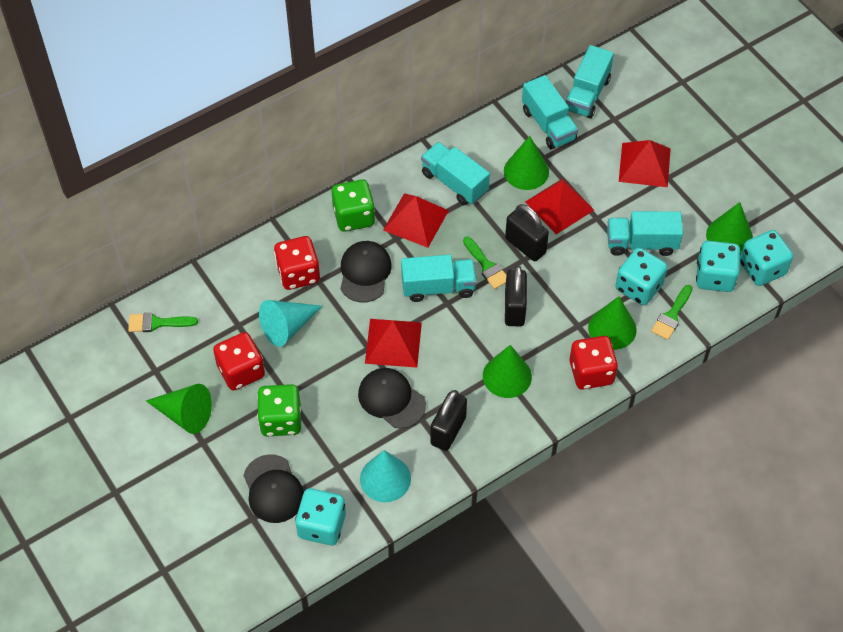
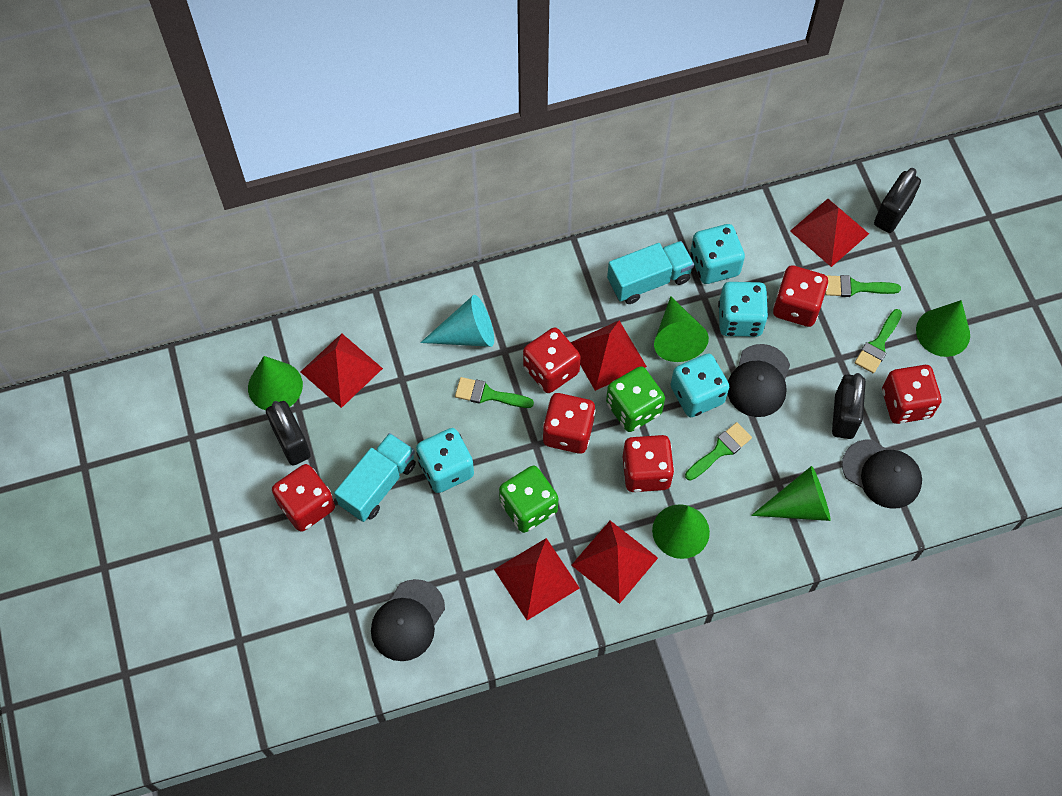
green brush: 3 -> 4
red dice: 3 -> 6
red pyramid: 4 -> 5
turquoise cone: 2 -> 1
turquoise truck: 5 -> 2

